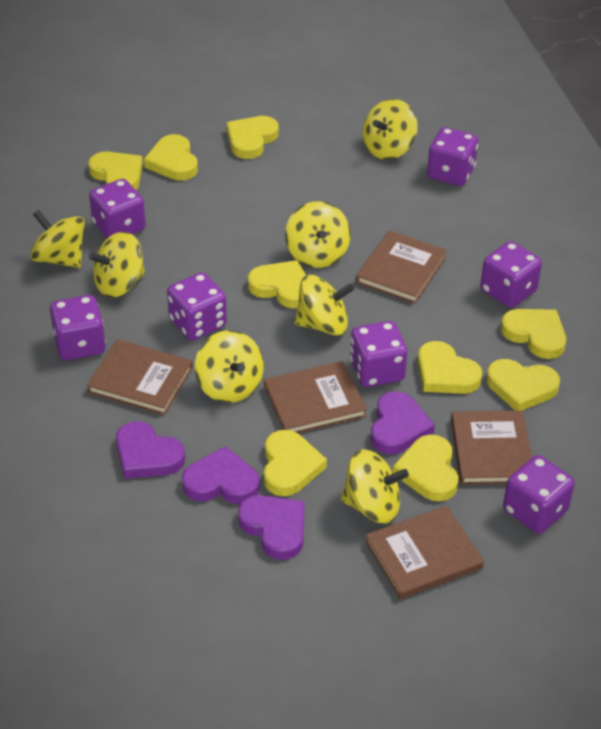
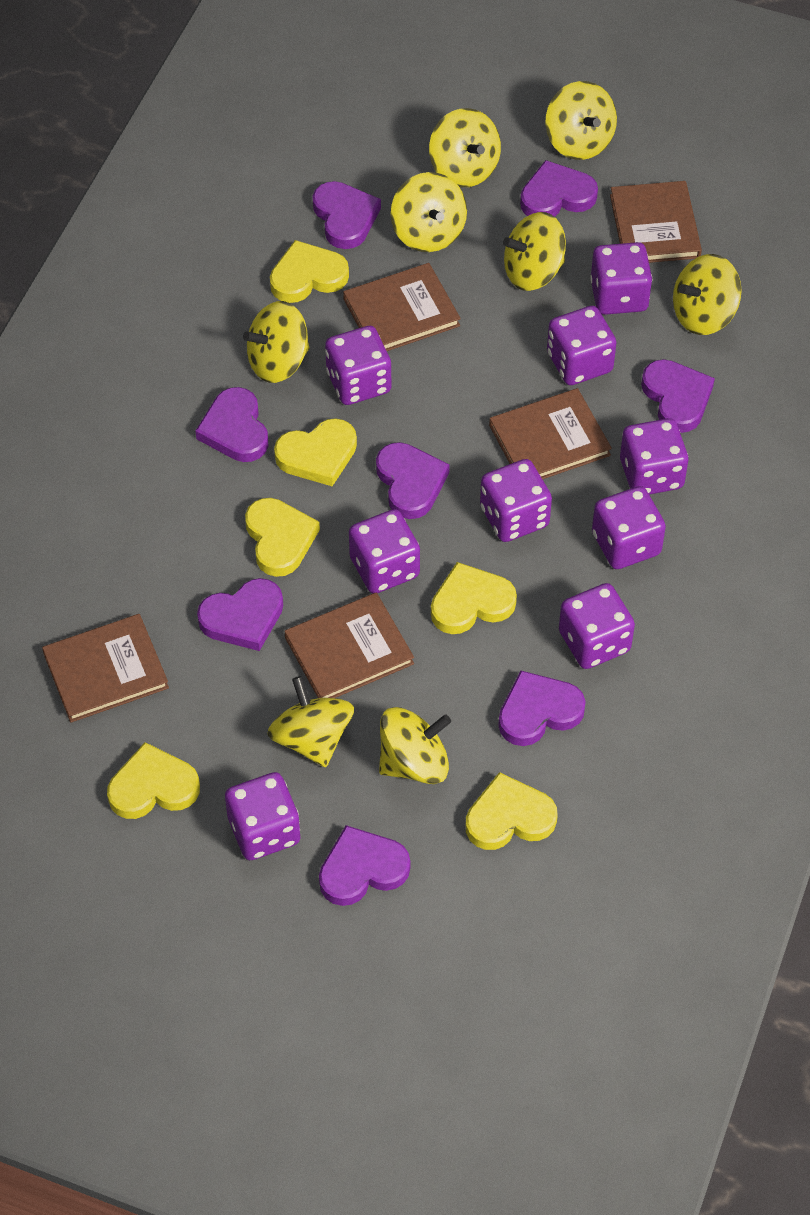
purple dice: 7 -> 9
purple heart: 4 -> 8
yellow heart: 9 -> 6
yellow spinning top: 7 -> 8

